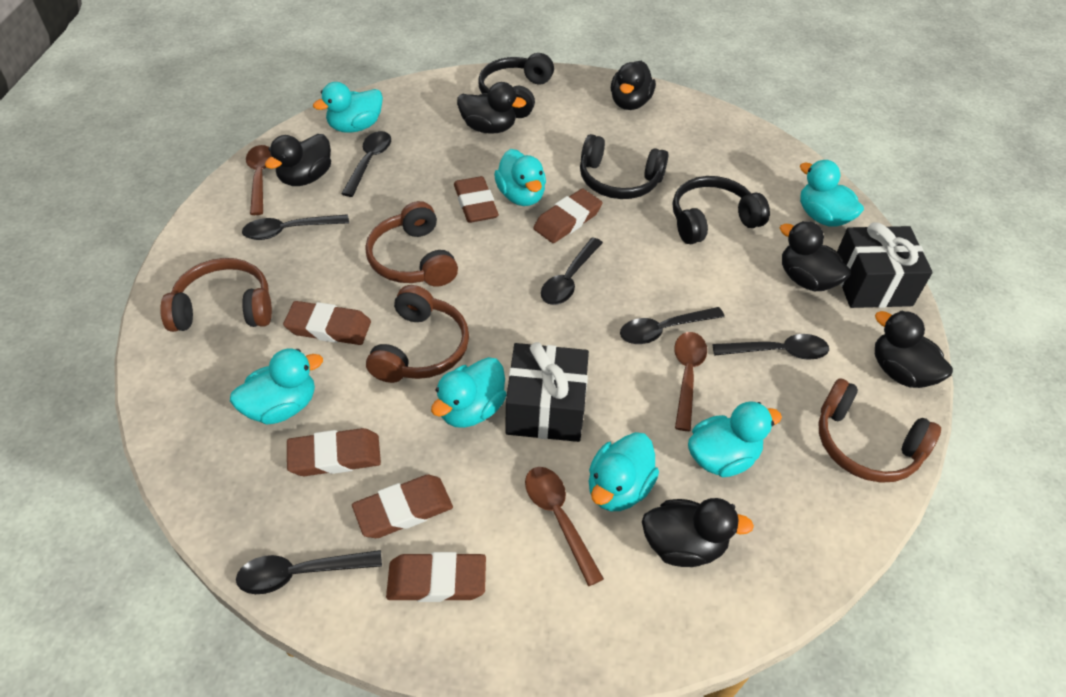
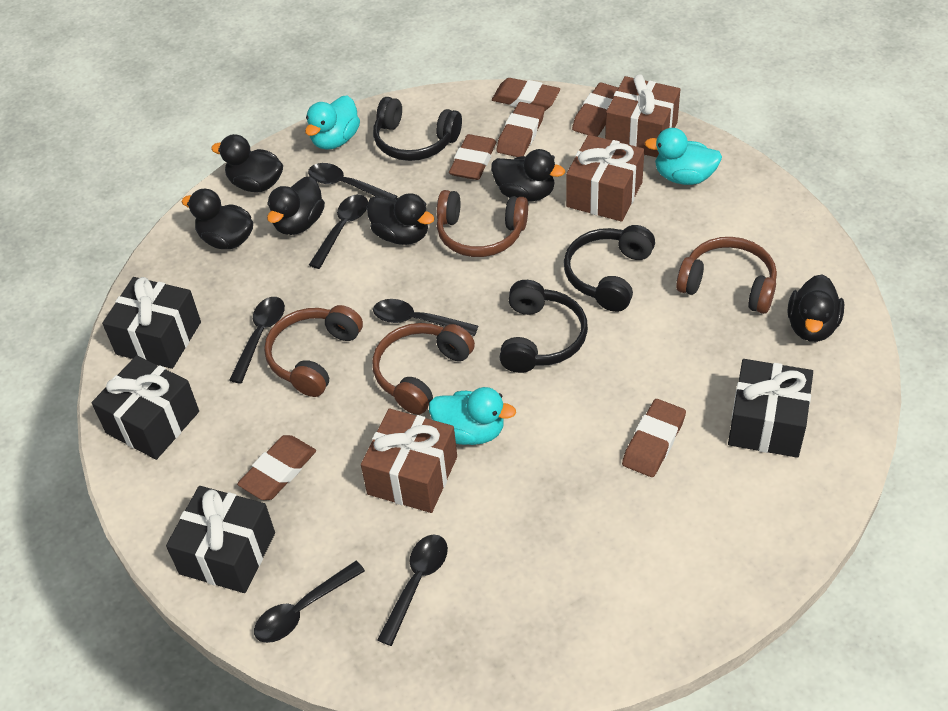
black gift: 2 -> 4
brown gift: 0 -> 3
brown spoon: 3 -> 0
turquoise duck: 7 -> 3

